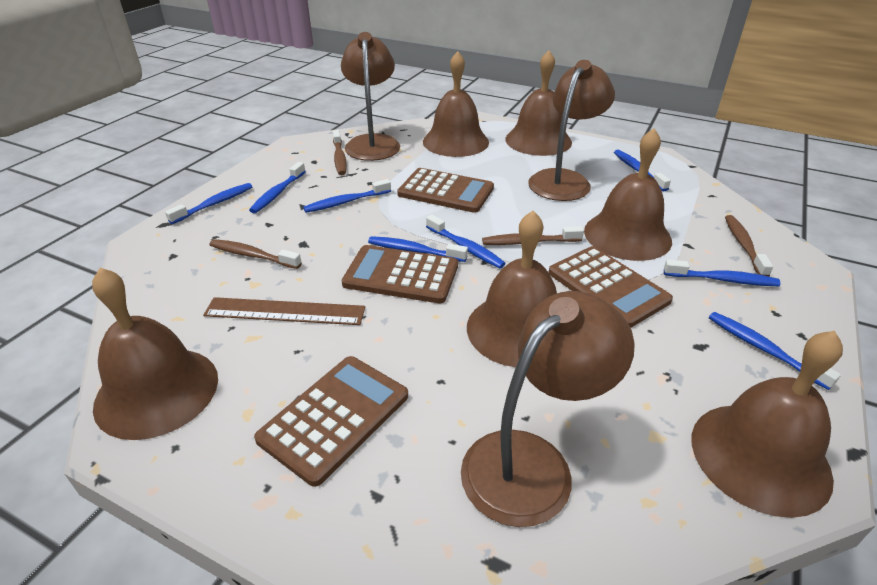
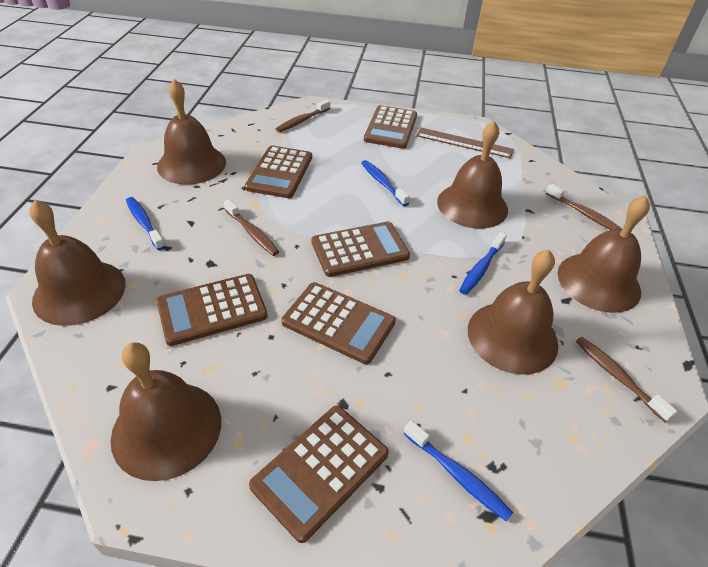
blue toothbrush: 8 -> 4
brown calculator: 4 -> 6
brown lamp: 3 -> 0

